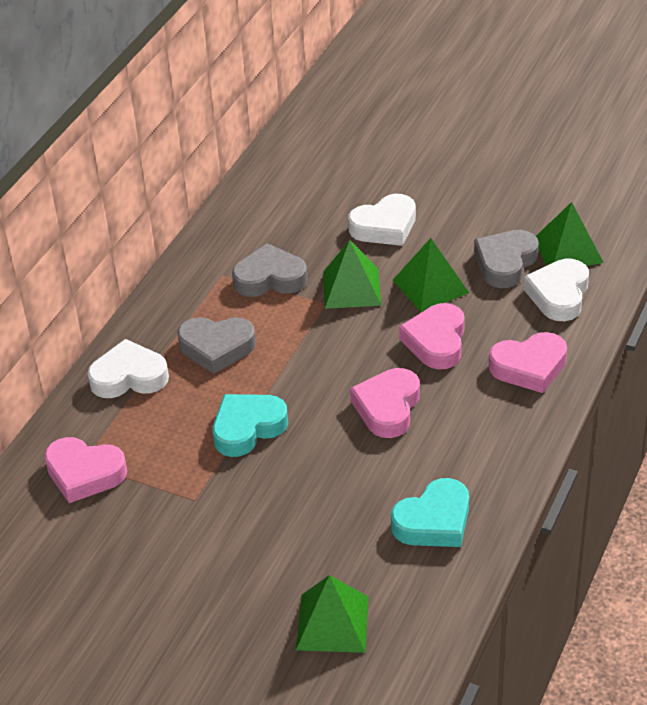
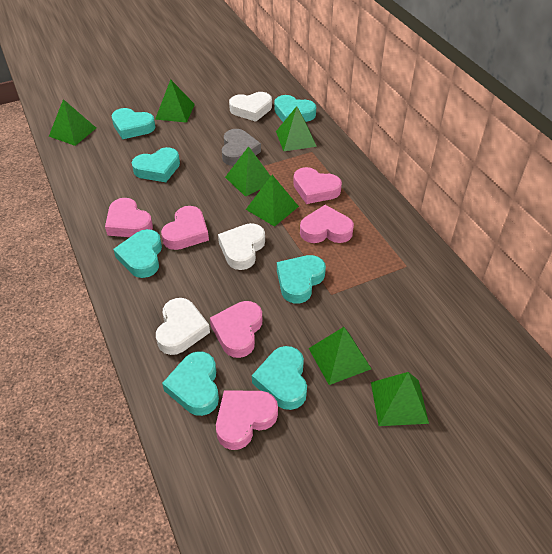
green pyramid: 4 -> 7
grey heart: 3 -> 1
pink heart: 4 -> 6
turquoise heart: 2 -> 7

